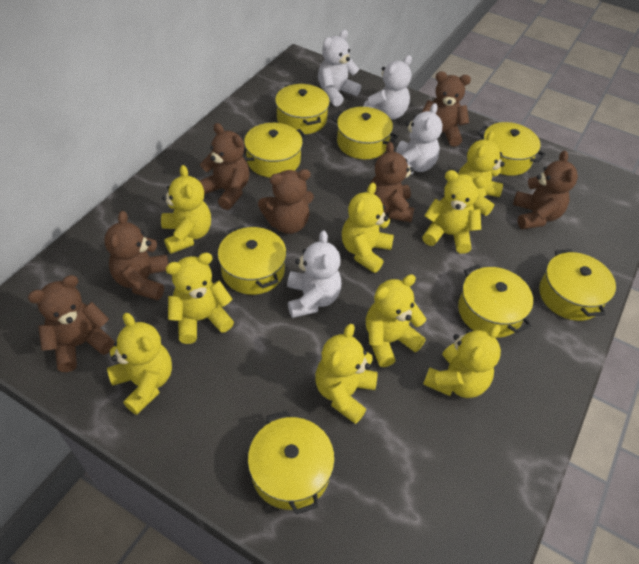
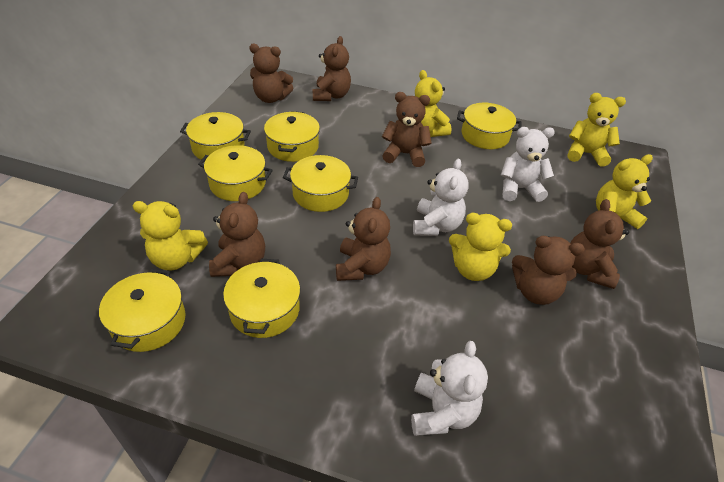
white teddy bear: 4 -> 3
yellow pot: 8 -> 7
yellow teddy bear: 9 -> 5

